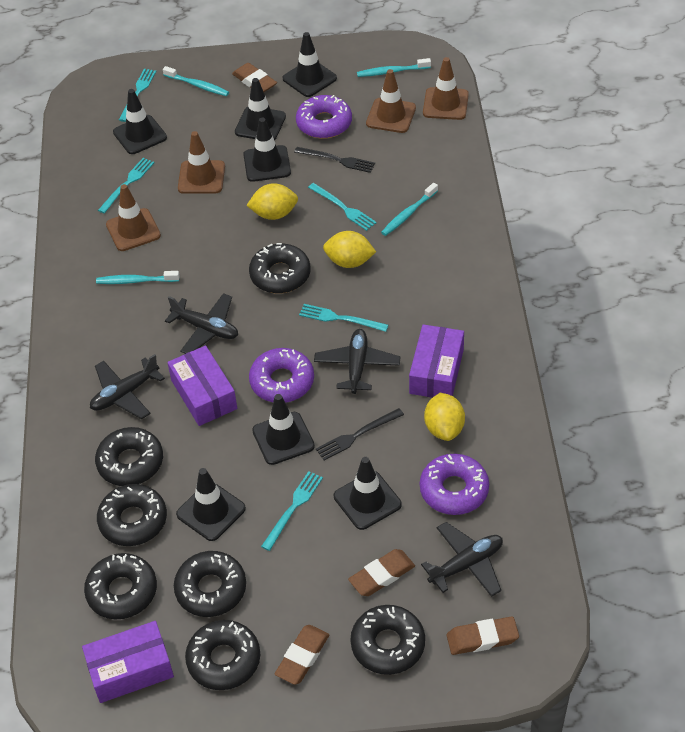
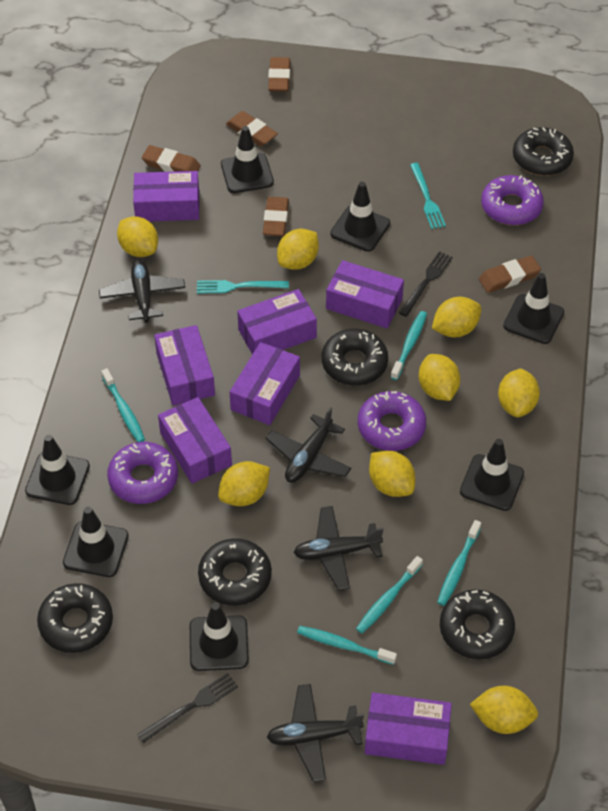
black donut: 7 -> 5
brown eraser: 4 -> 5
brown traffic cone: 4 -> 0
purple box: 3 -> 7
turquoise fork: 5 -> 2
turquoise toothbrush: 4 -> 5
yellow lemon: 3 -> 8

